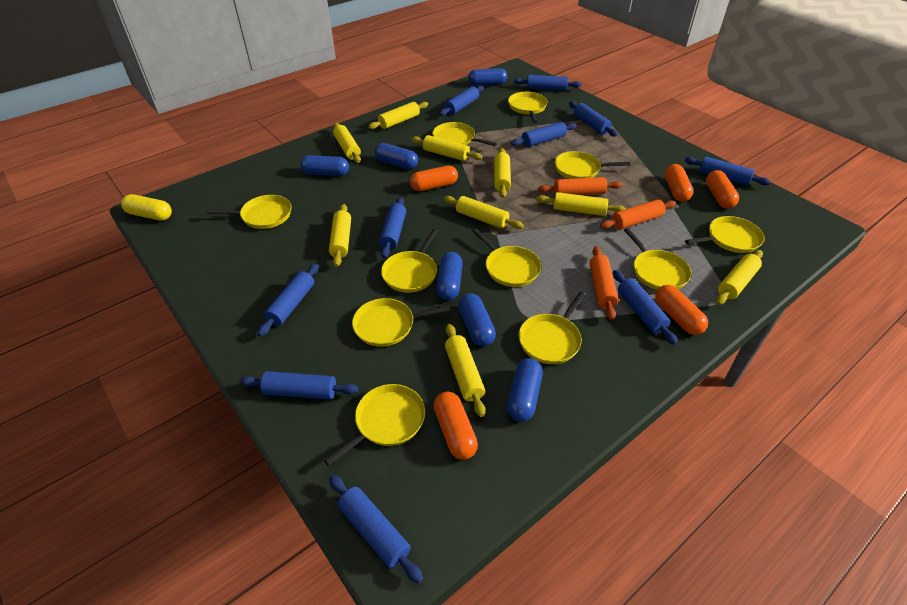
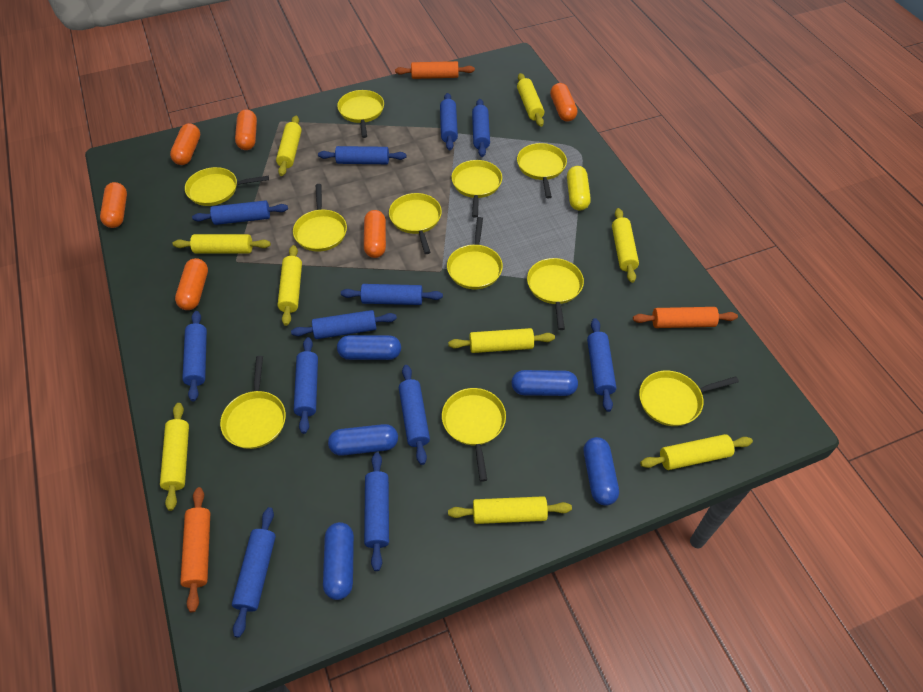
blue capsule: 6 -> 5
blue rolling pin: 10 -> 12
orange capsule: 5 -> 6

